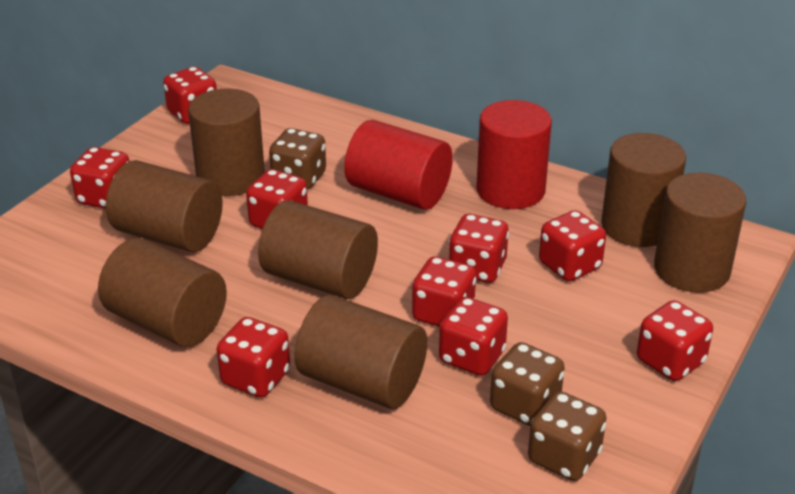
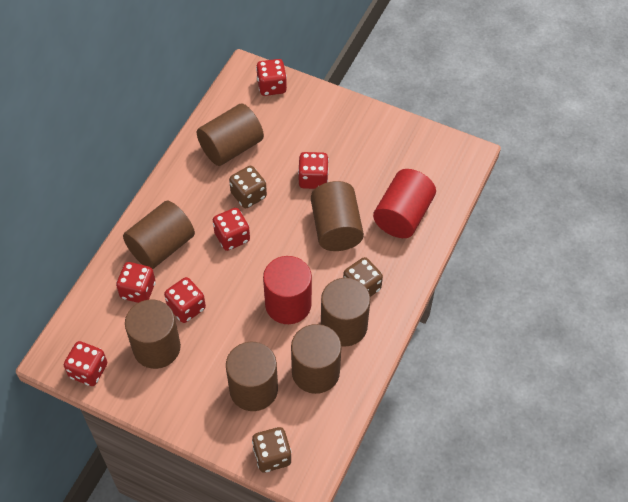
red dice: 9 -> 6

